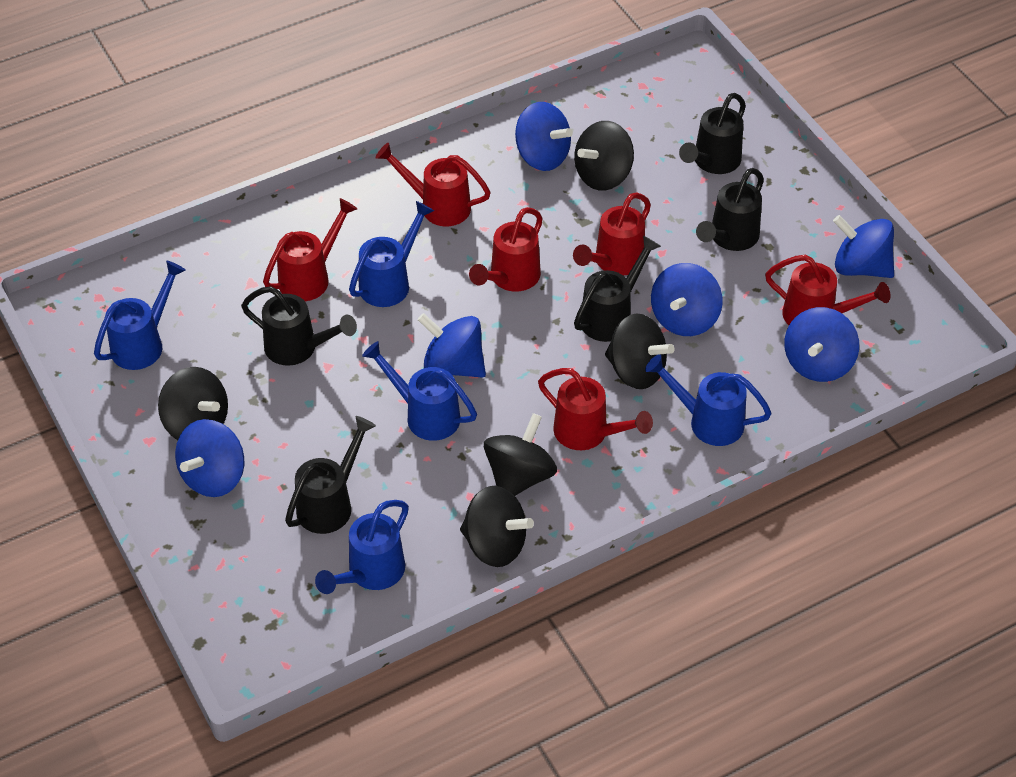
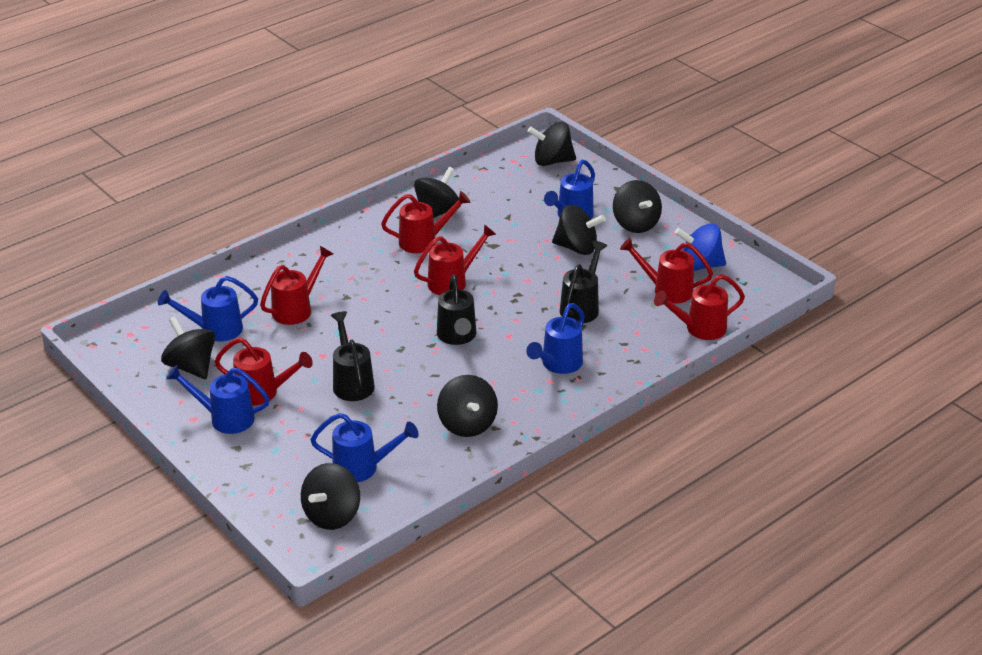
black spinning top: 5 -> 7
black watering can: 5 -> 3
blue spinning top: 6 -> 1

